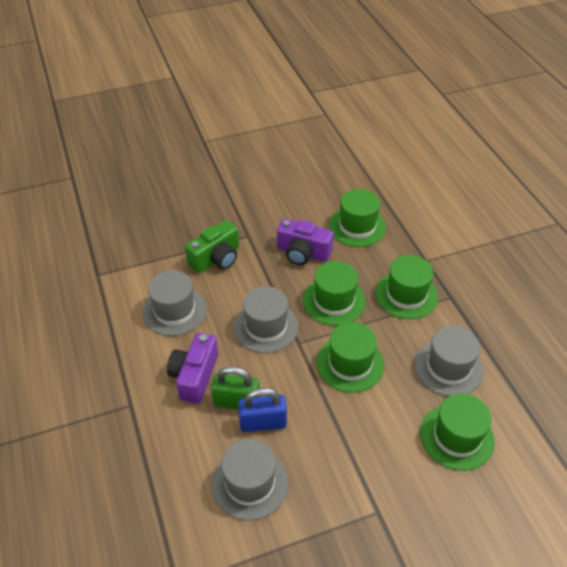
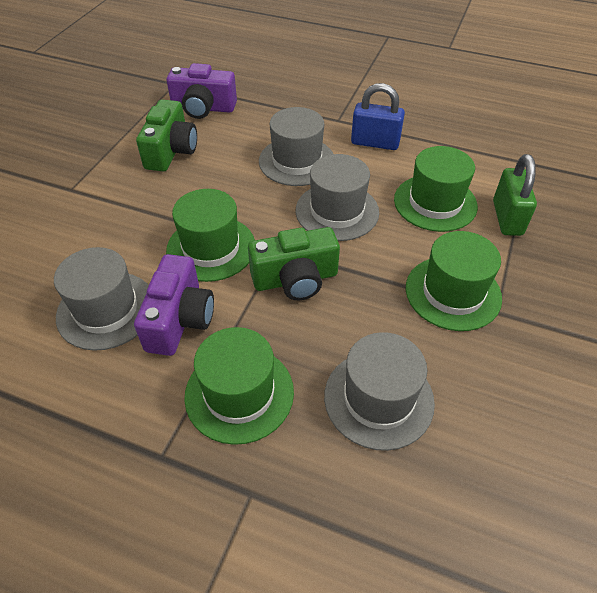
green camera: 1 -> 2
green hat: 5 -> 4

